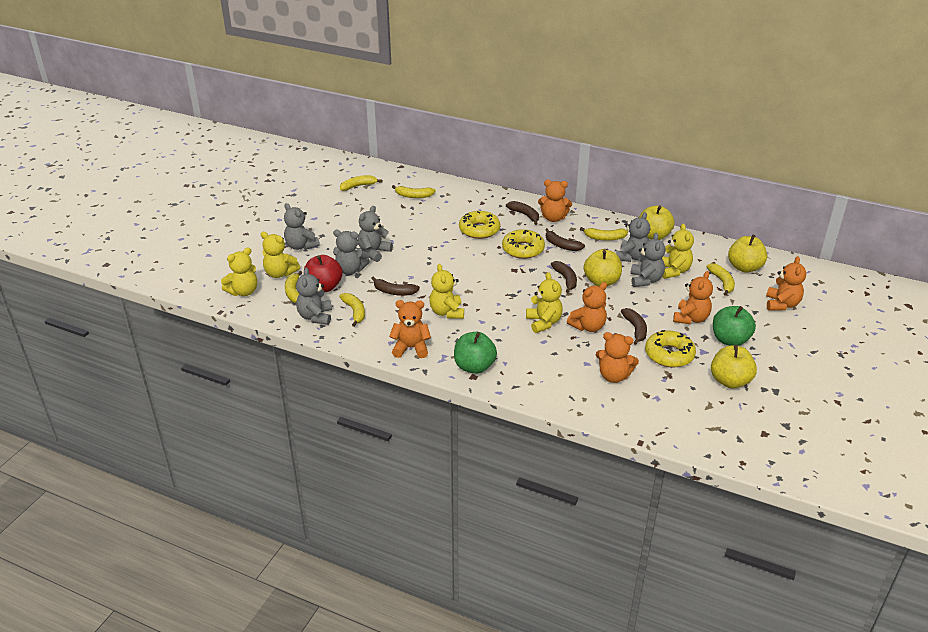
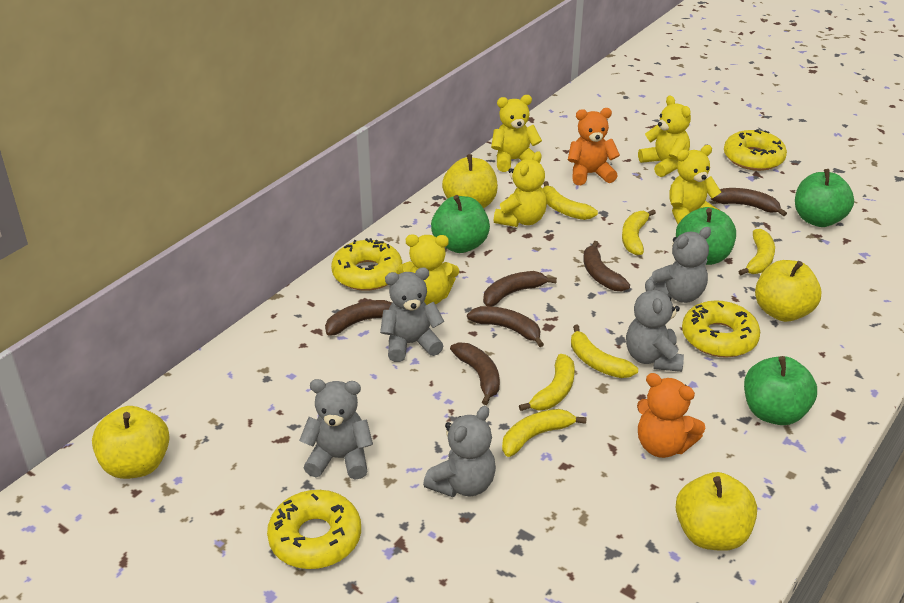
brown banana: 5 -> 6
green apple: 2 -> 4
grey teddy bear: 6 -> 5
orange teddy bear: 6 -> 2
red apple: 1 -> 0
yellow donut: 3 -> 4

